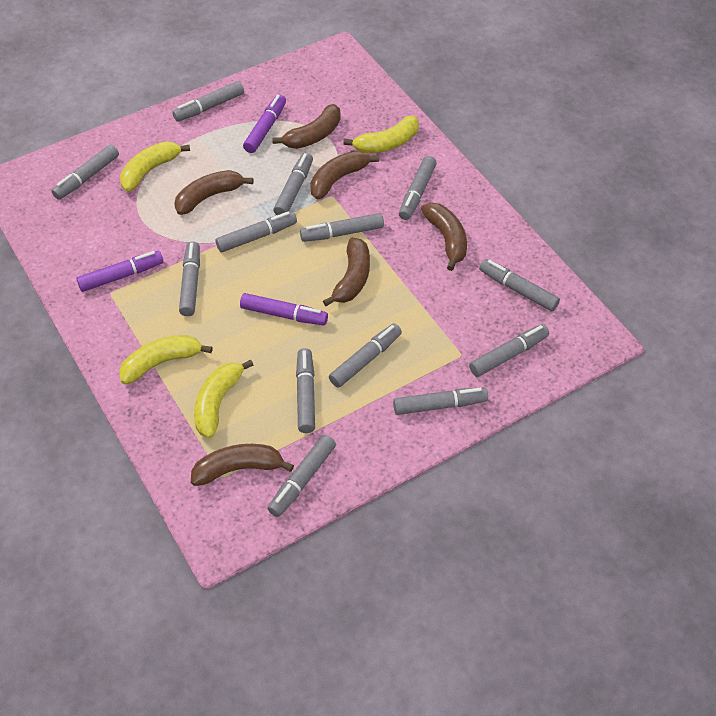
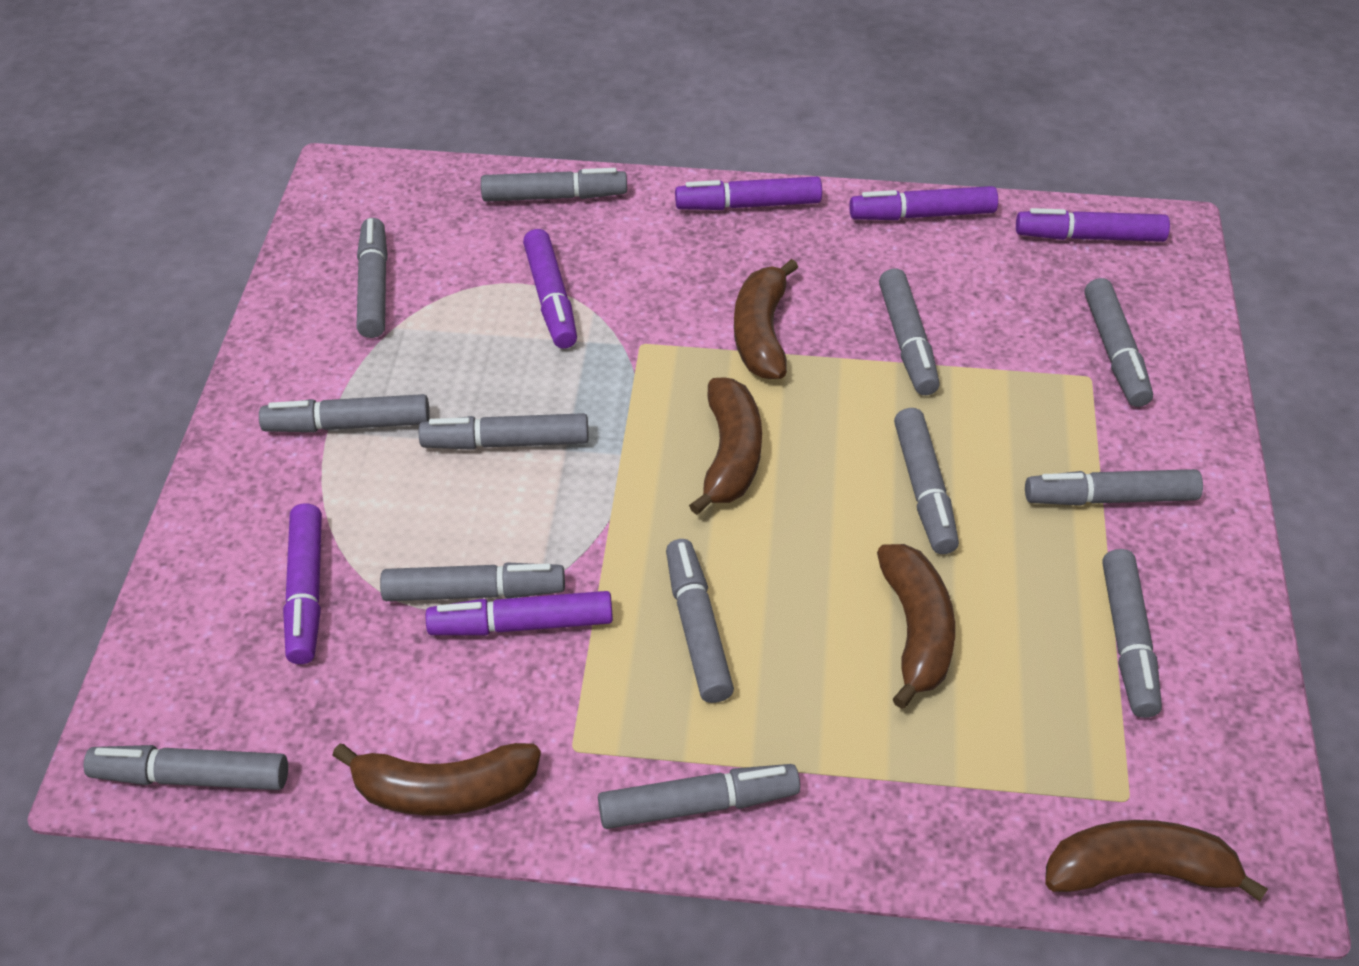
brown banana: 6 -> 5
purple marker: 3 -> 6
yellow banana: 4 -> 0

